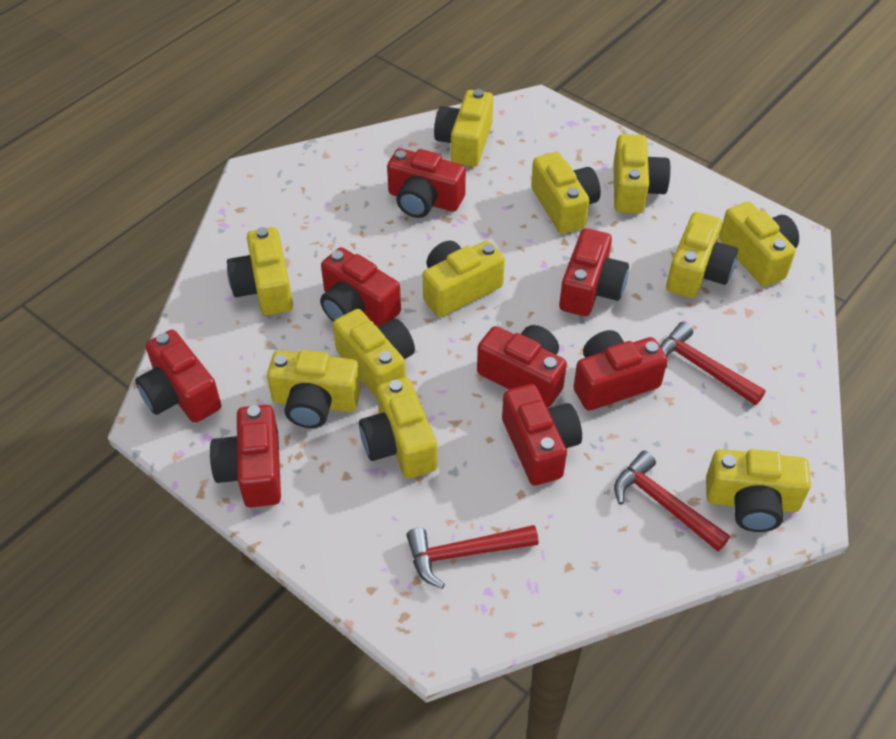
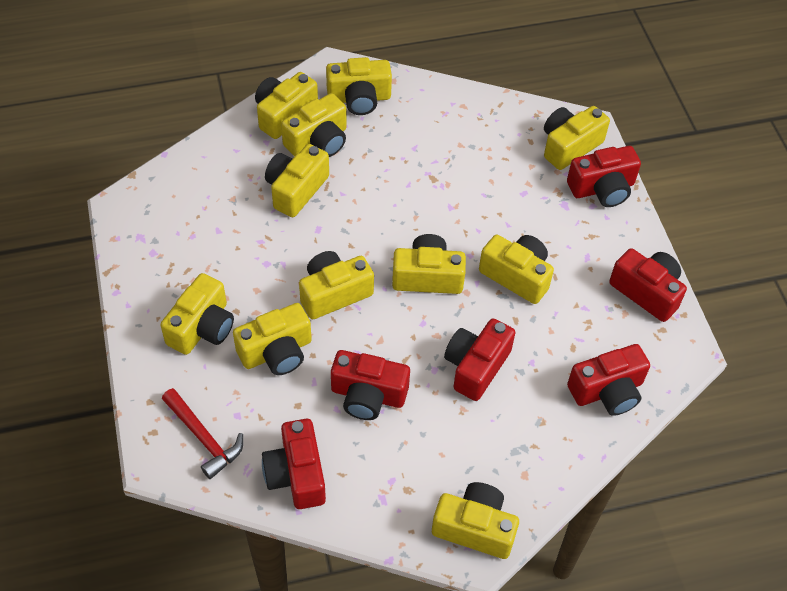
red camera: 8 -> 6
red hammer: 3 -> 1

